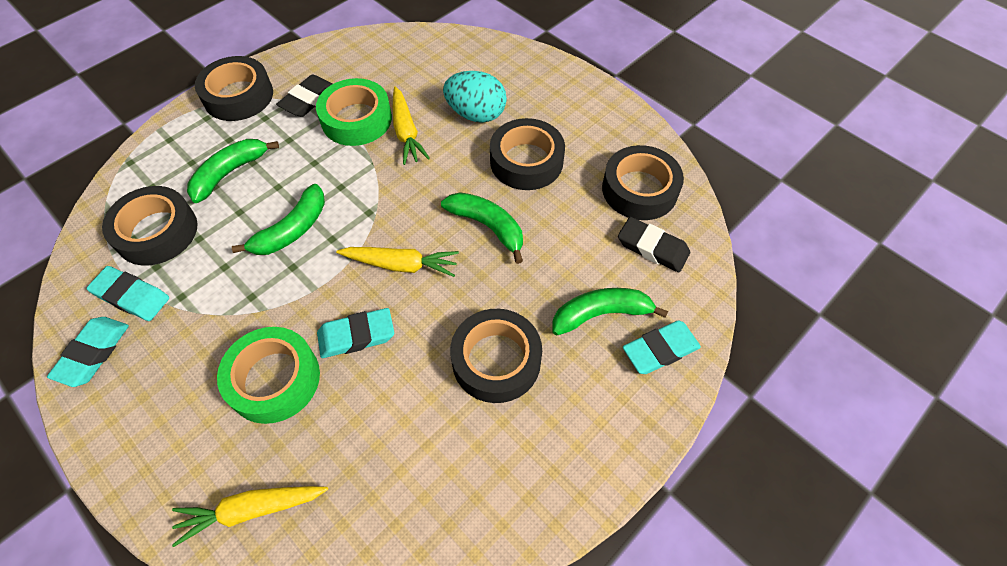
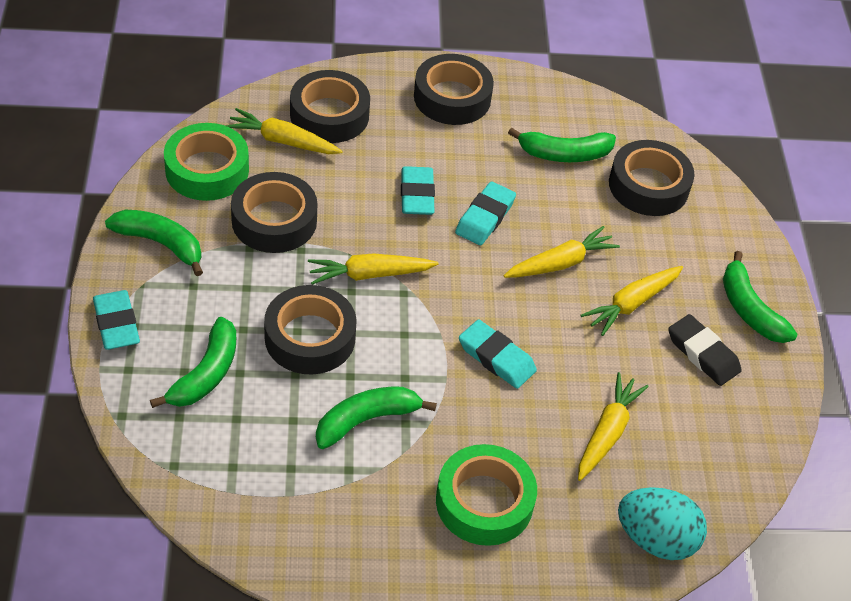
black eraser: 2 -> 1
green banana: 4 -> 5
yellow carrot: 3 -> 5

